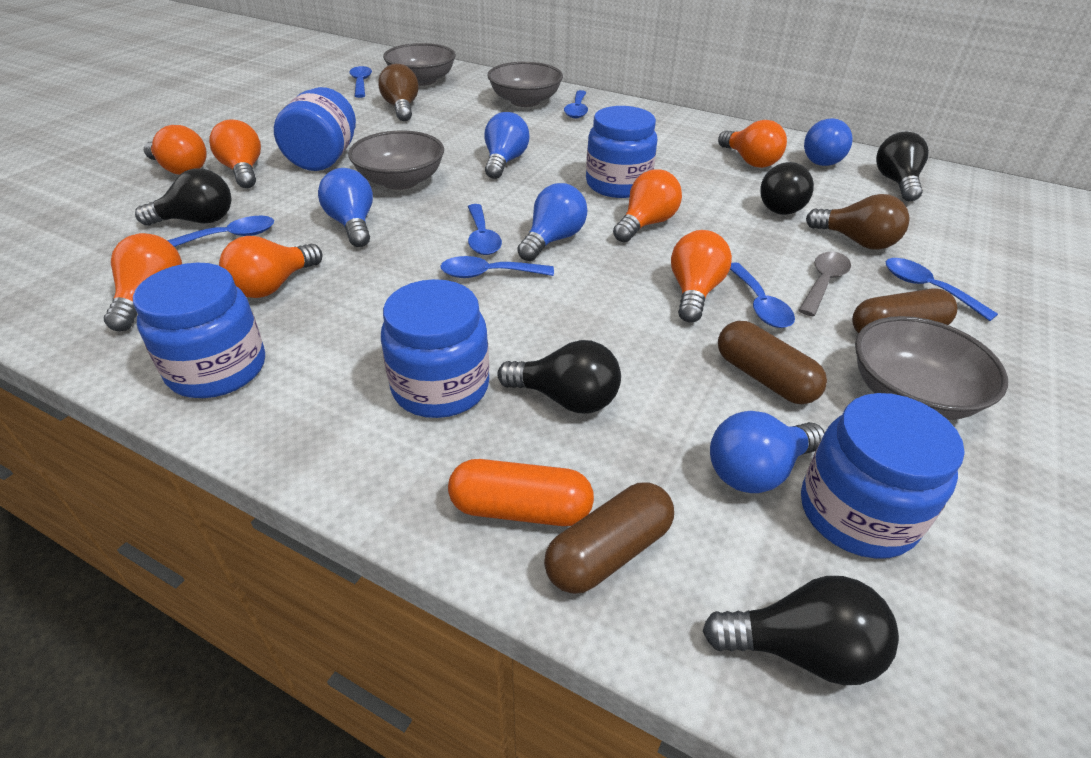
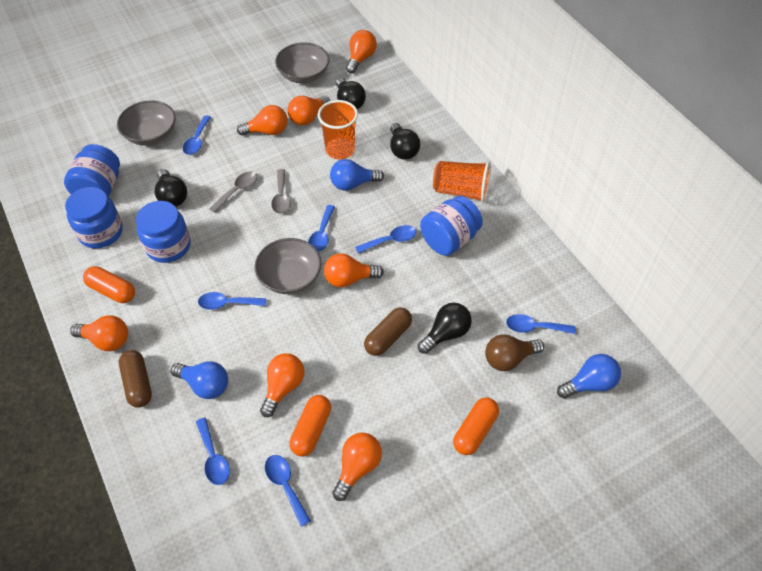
black light bulb: 5 -> 4
blue jar: 5 -> 4
blue light bulb: 5 -> 3
brown capsule: 3 -> 2
brown light bulb: 2 -> 1
grey bowl: 4 -> 3
grey spoon: 1 -> 2
orange capsule: 1 -> 3
orange cup: 0 -> 2

